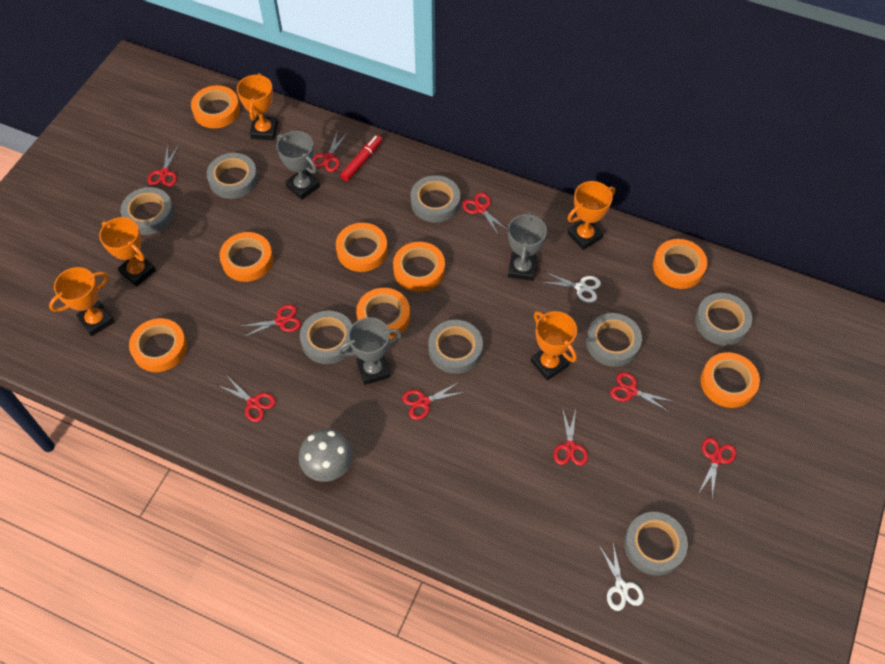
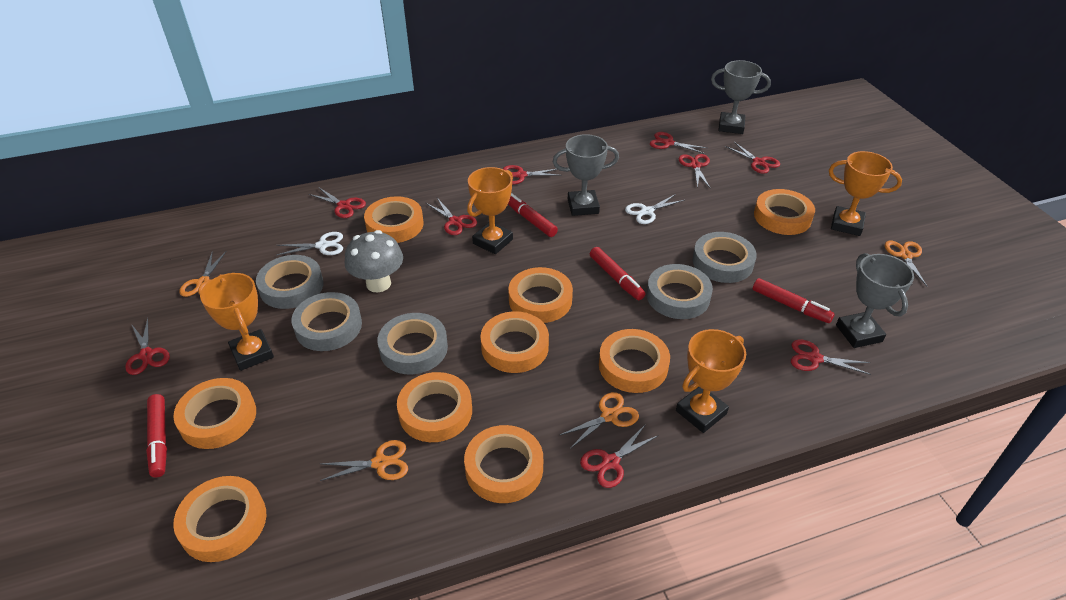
grey tape: 8 -> 5
orange scissors: 0 -> 4
orange tape: 8 -> 9
orange trophy: 5 -> 4
red marker: 1 -> 4

